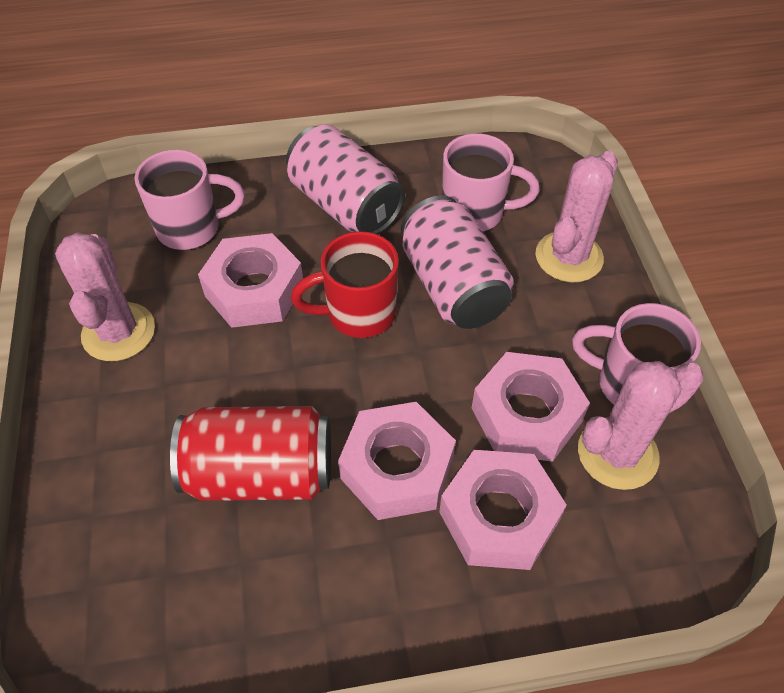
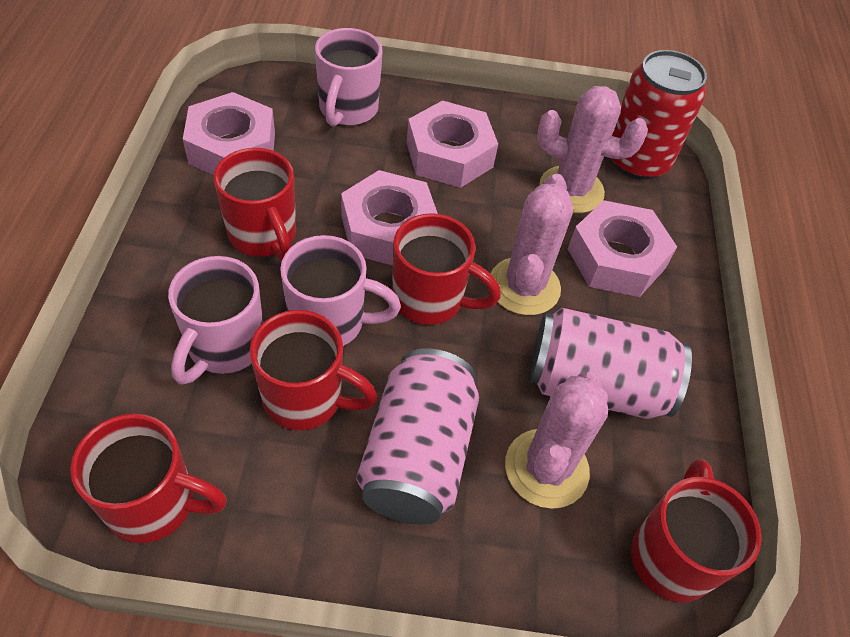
red mug: 1 -> 5

